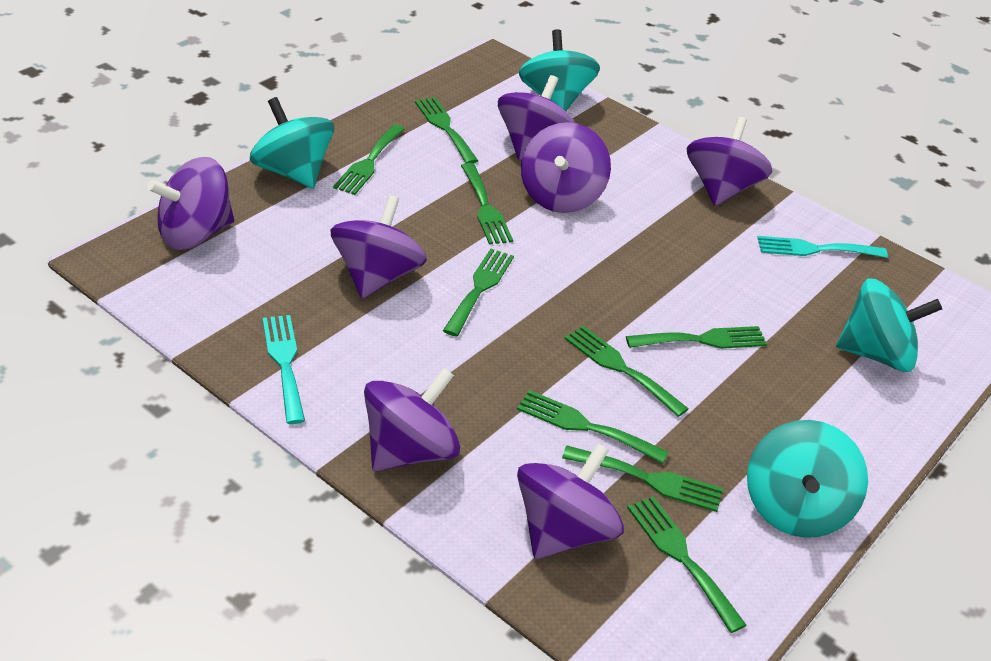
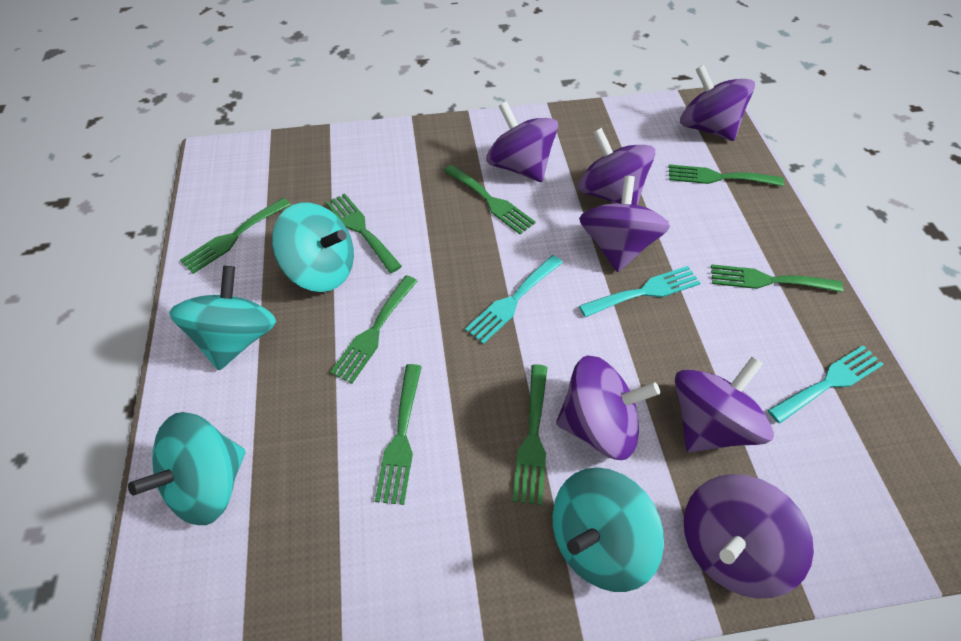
green fork: 9 -> 8
turquoise fork: 2 -> 3

